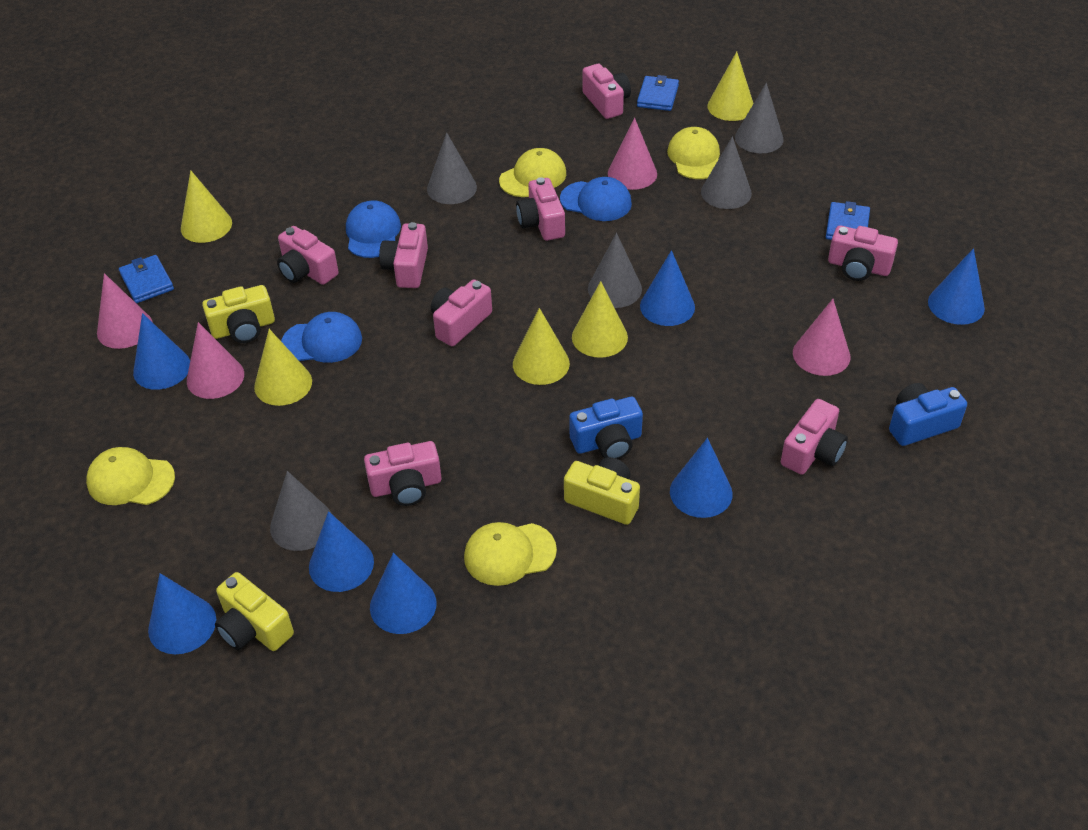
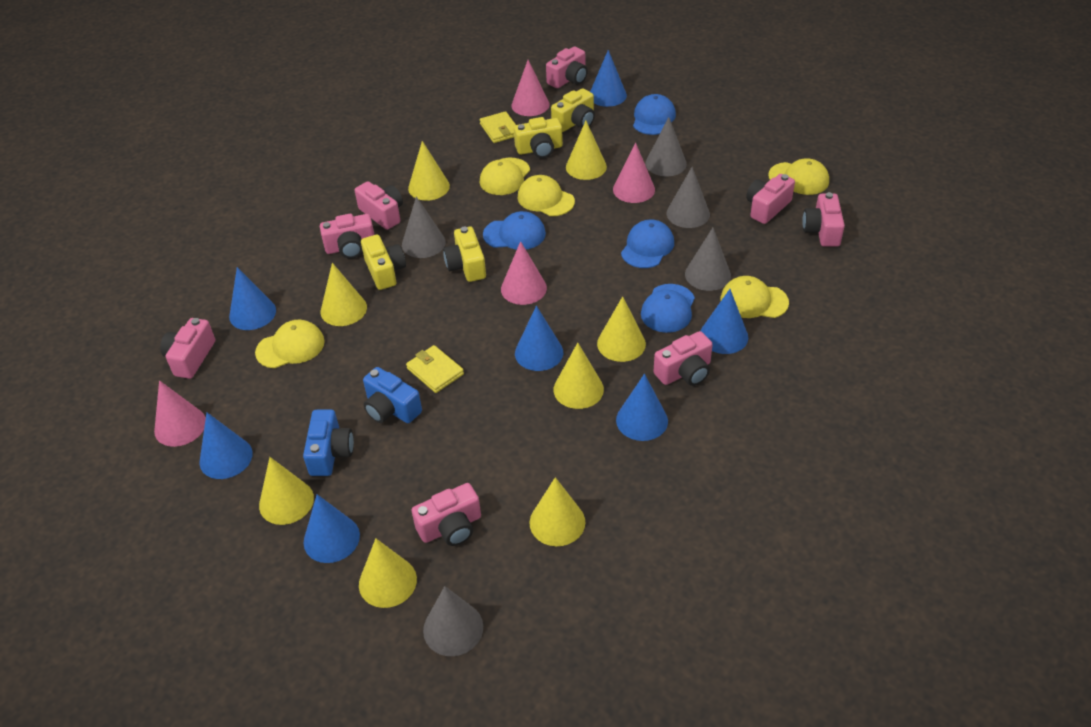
blue cap: 3 -> 4
blue wallet: 3 -> 0
yellow camera: 3 -> 4
yellow cap: 4 -> 5
yellow cone: 5 -> 8
yellow wallet: 0 -> 2

